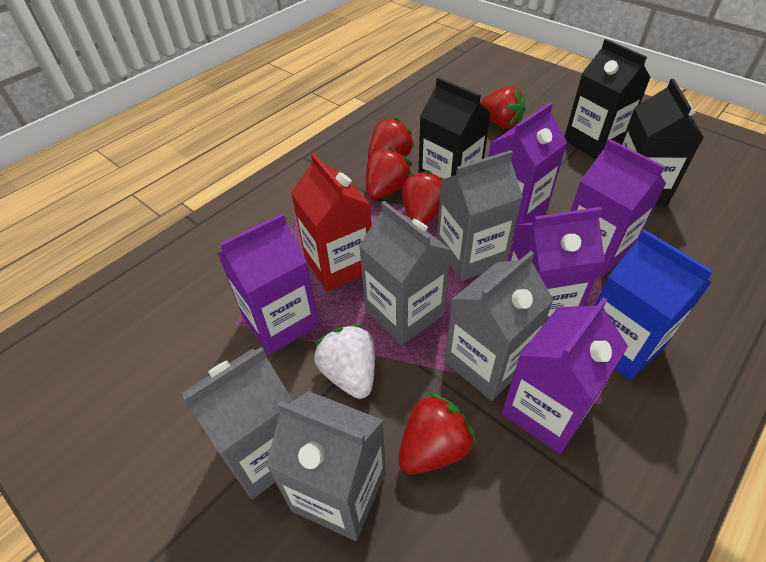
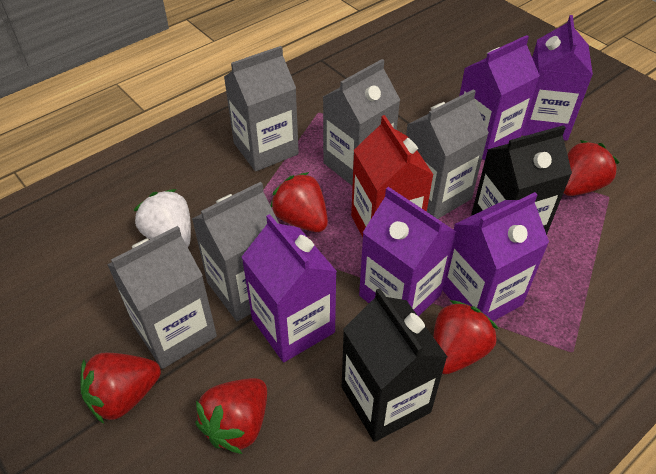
black carton: 3 -> 2
blue carton: 1 -> 0

